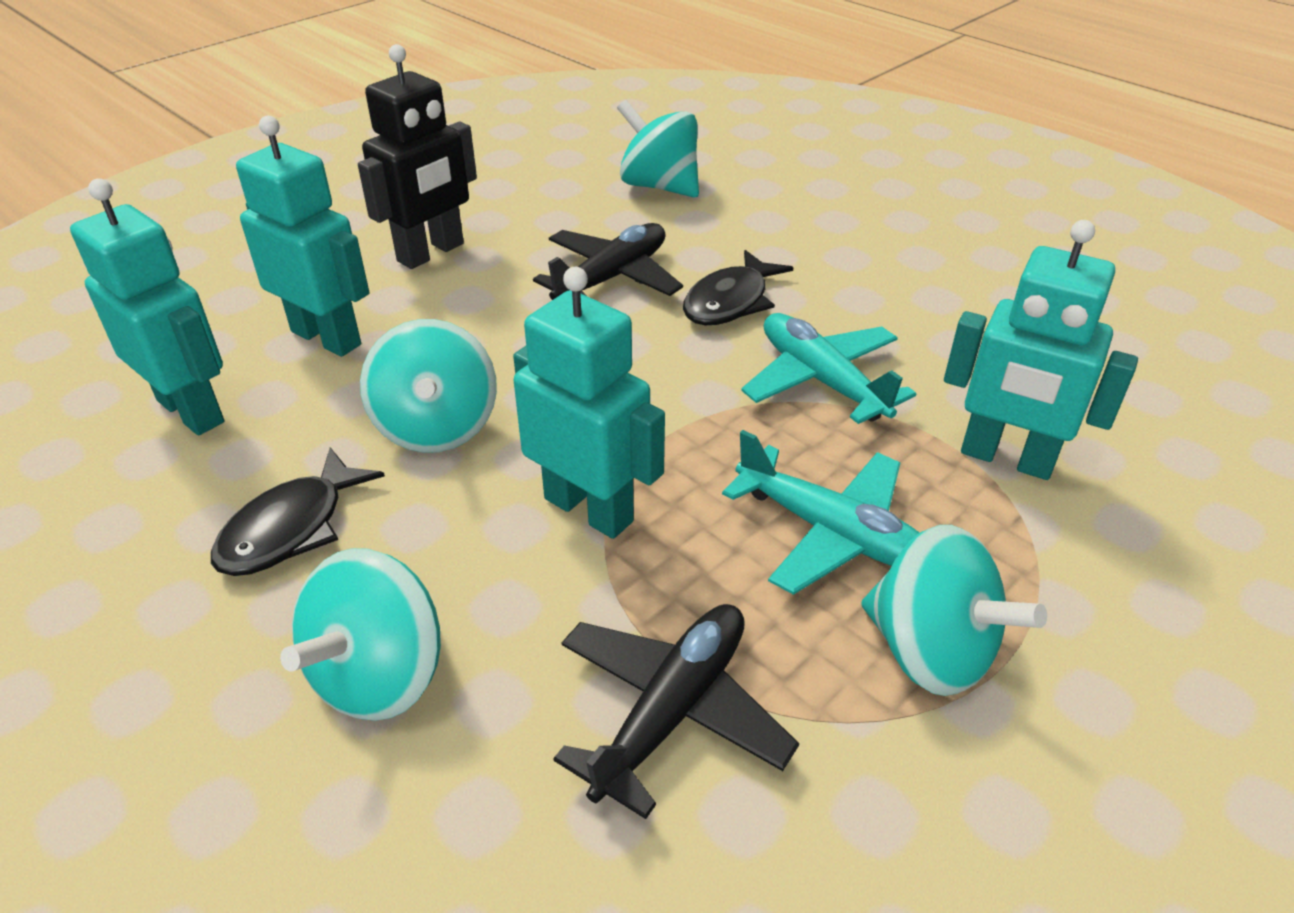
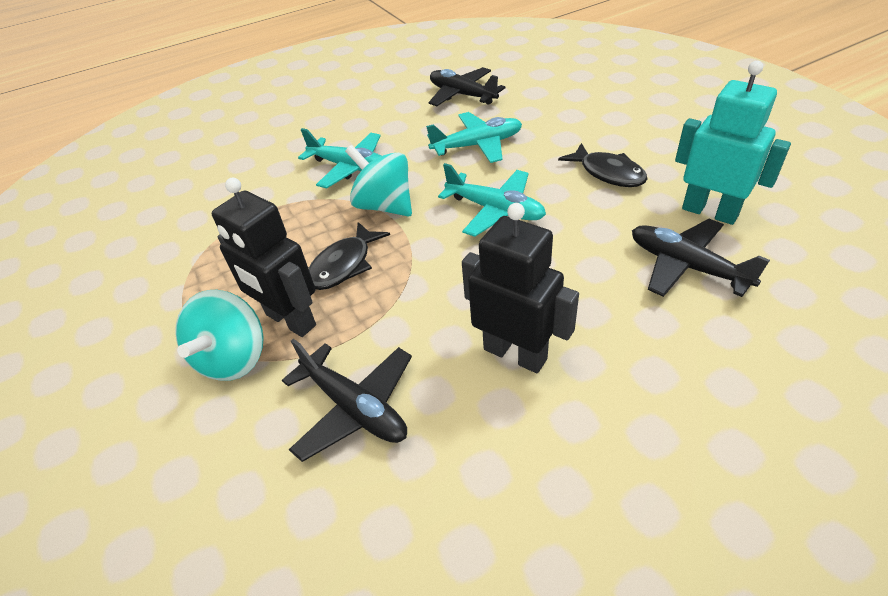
black plane: 2 -> 3
black robot: 1 -> 2
turquoise plane: 2 -> 3
turquoise robot: 4 -> 1
turquoise spinning top: 4 -> 2

